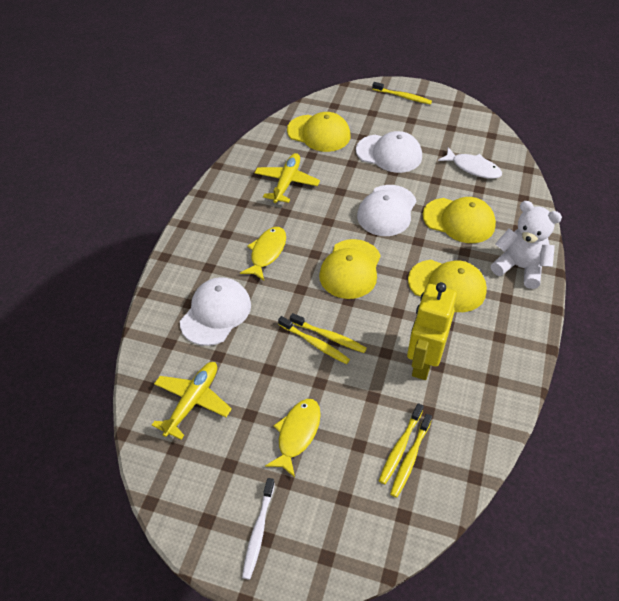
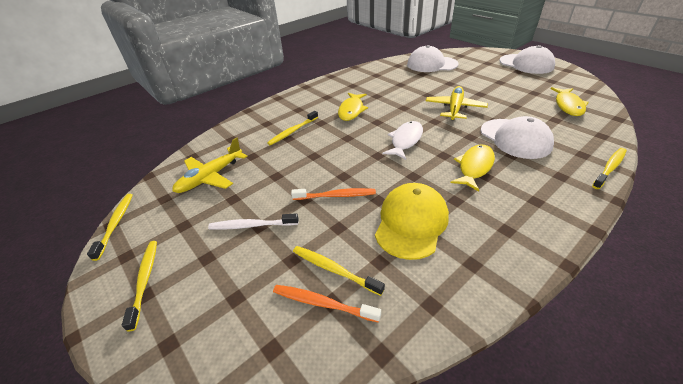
orange toothbrush: 0 -> 2
white teddy bear: 1 -> 0
yellow cap: 4 -> 1
yellow fish: 2 -> 3
yellow robot: 1 -> 0

